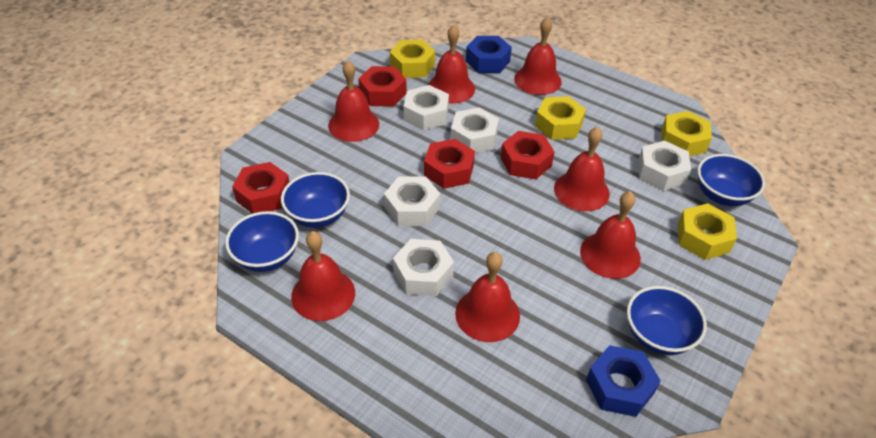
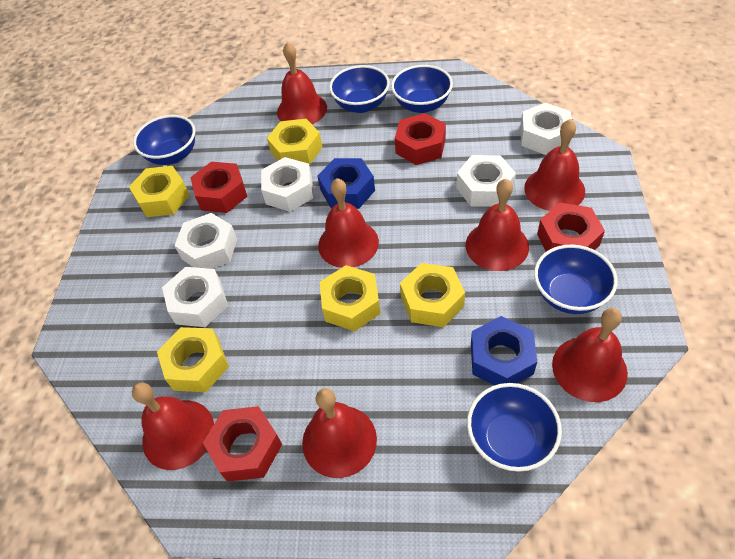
blue bowl: 4 -> 5
yellow nut: 4 -> 5

